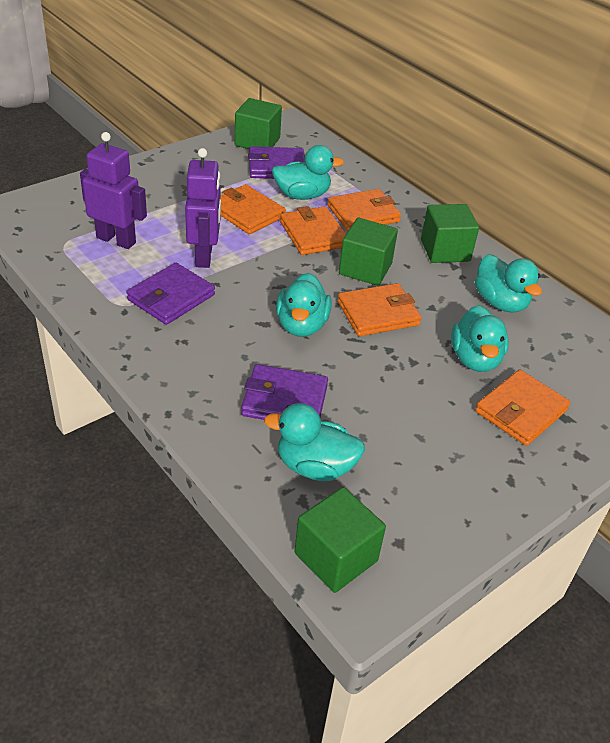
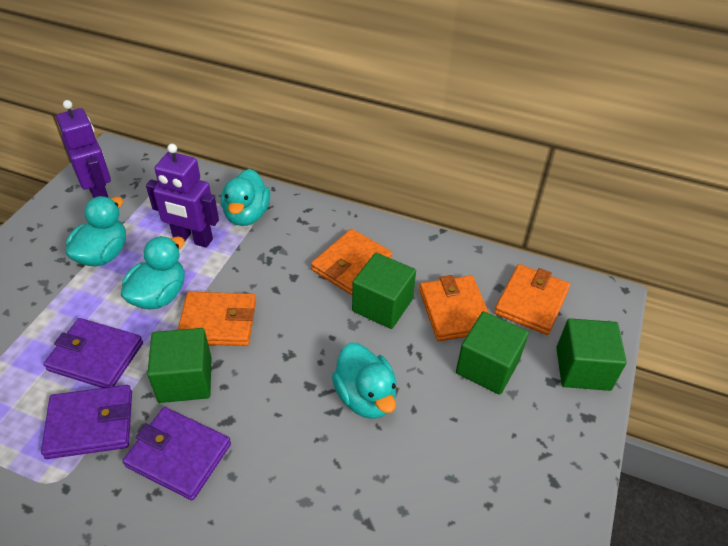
orange wallet: 5 -> 4
turquoise duck: 5 -> 4

